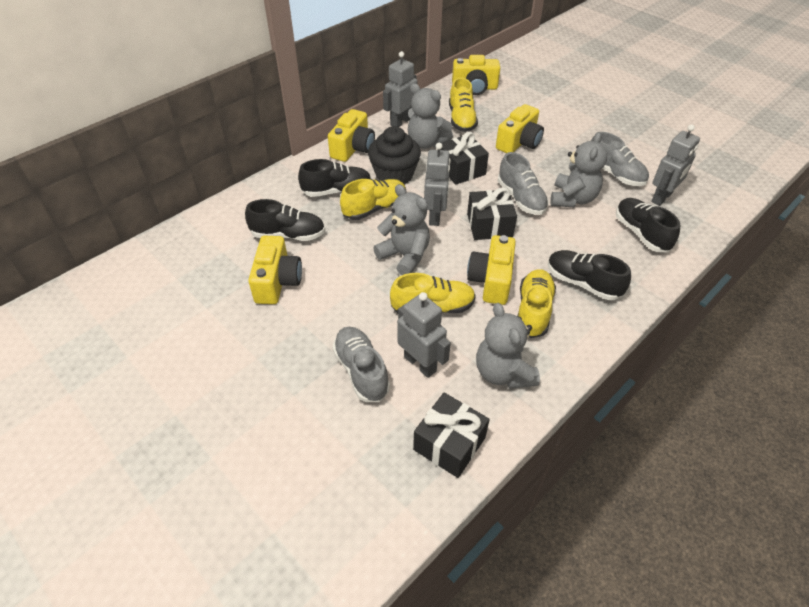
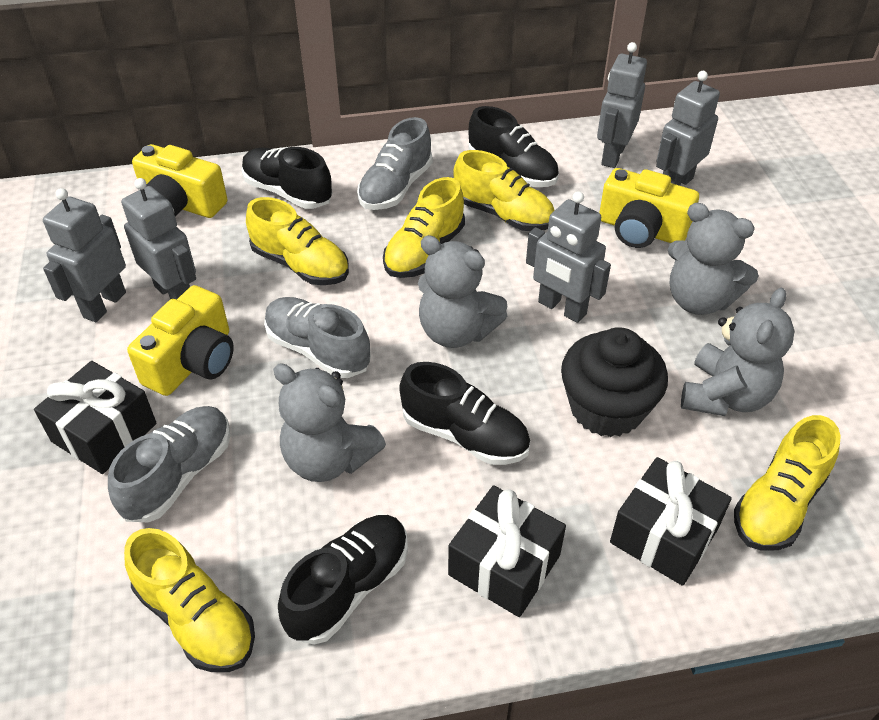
grey robot: 4 -> 5
yellow camera: 5 -> 3
yellow shoe: 4 -> 5

